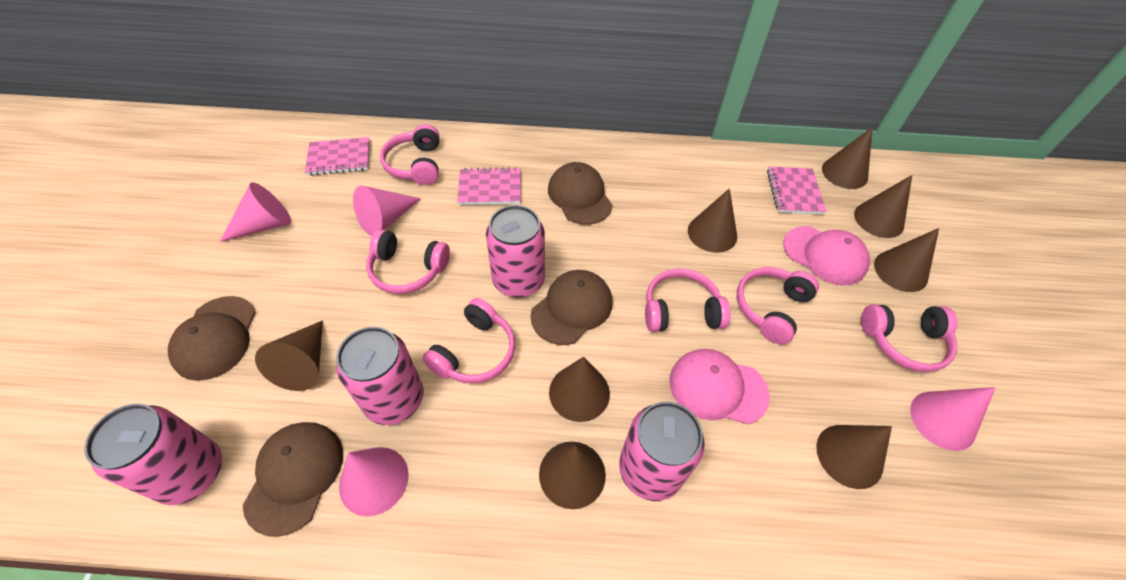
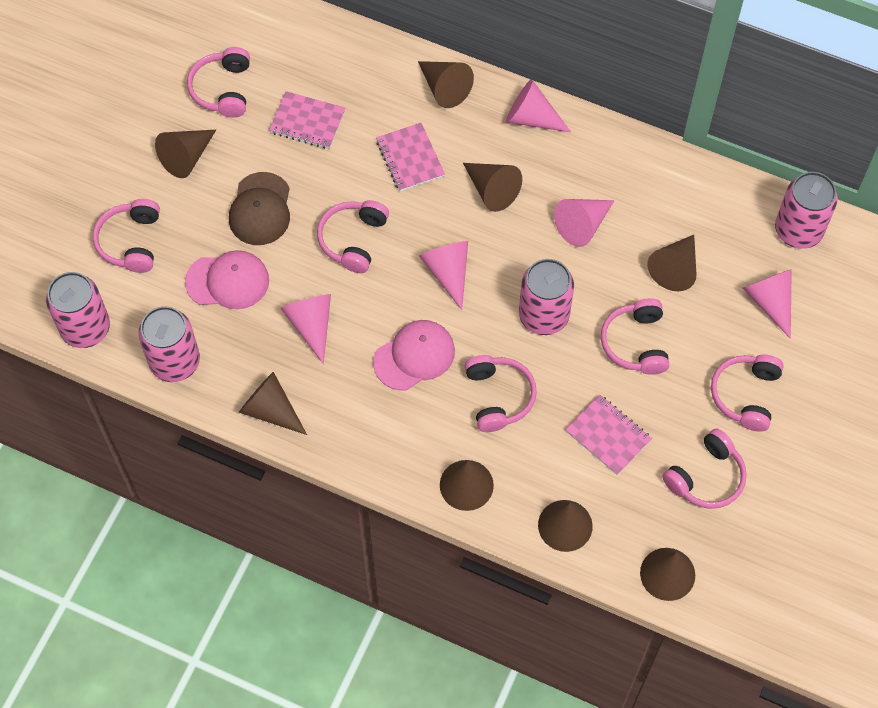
brown cap: 4 -> 1
pink cone: 4 -> 5
pink headphones: 6 -> 7

